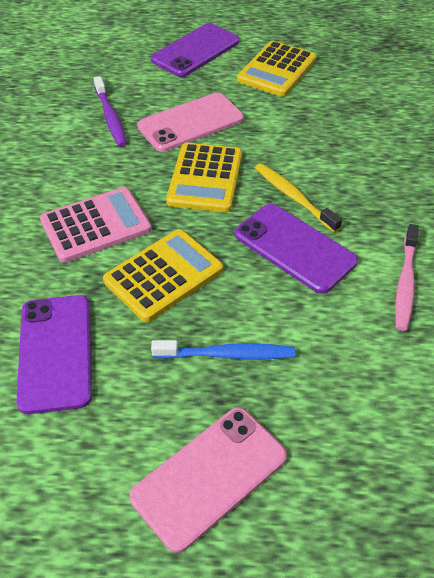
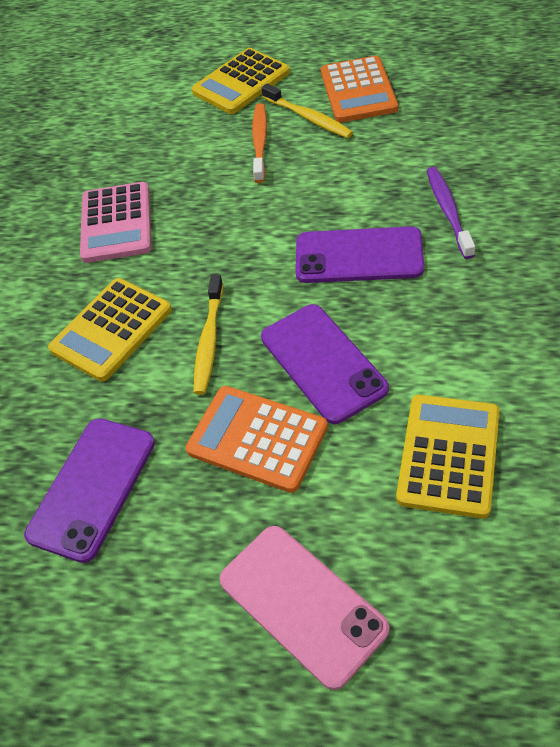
blue toothbrush: 1 -> 0
orange calculator: 0 -> 2
orange toothbrush: 0 -> 1
pink phone: 2 -> 1
pink toothbrush: 1 -> 0
yellow toothbrush: 1 -> 2

